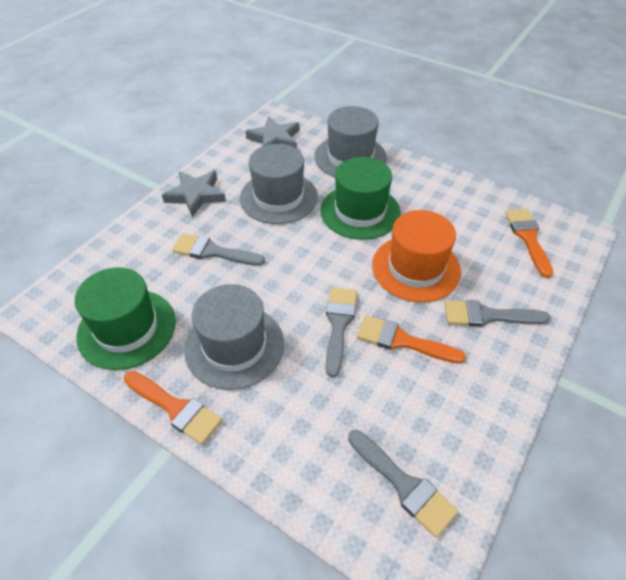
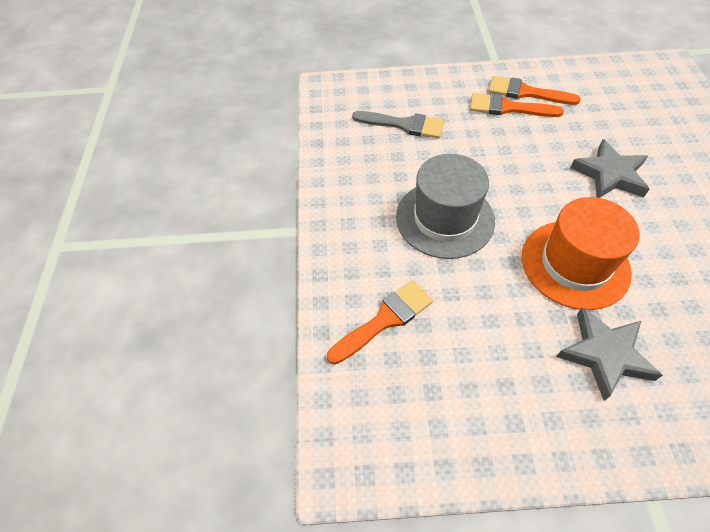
green hat: 2 -> 0
grey brush: 4 -> 1
grey hat: 3 -> 1

